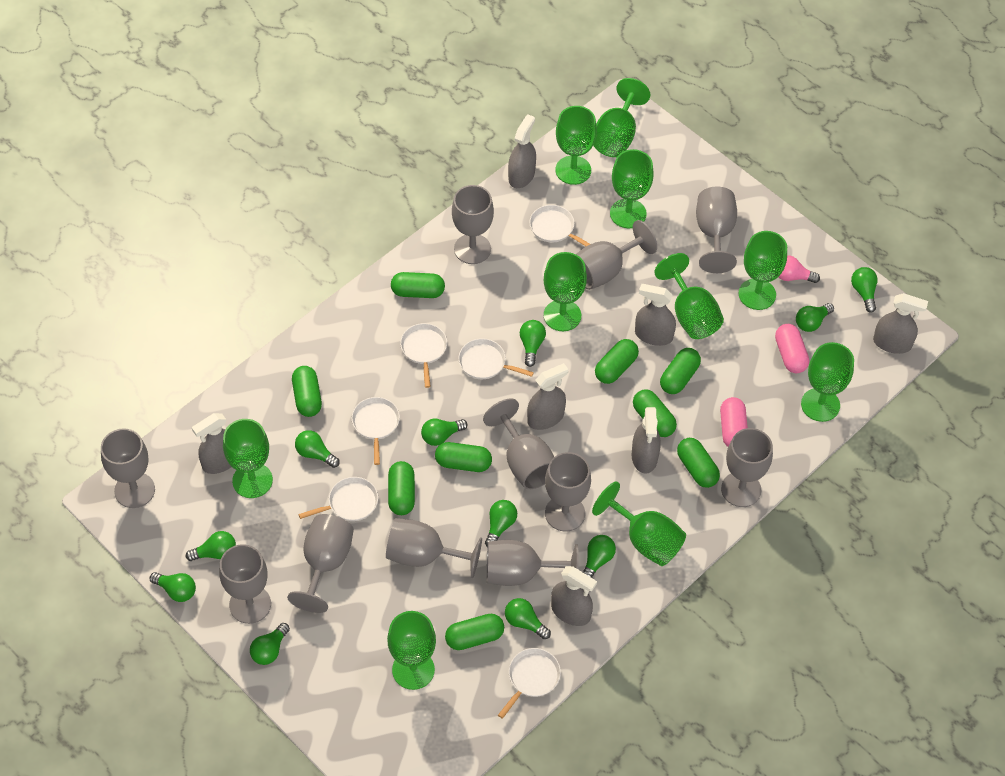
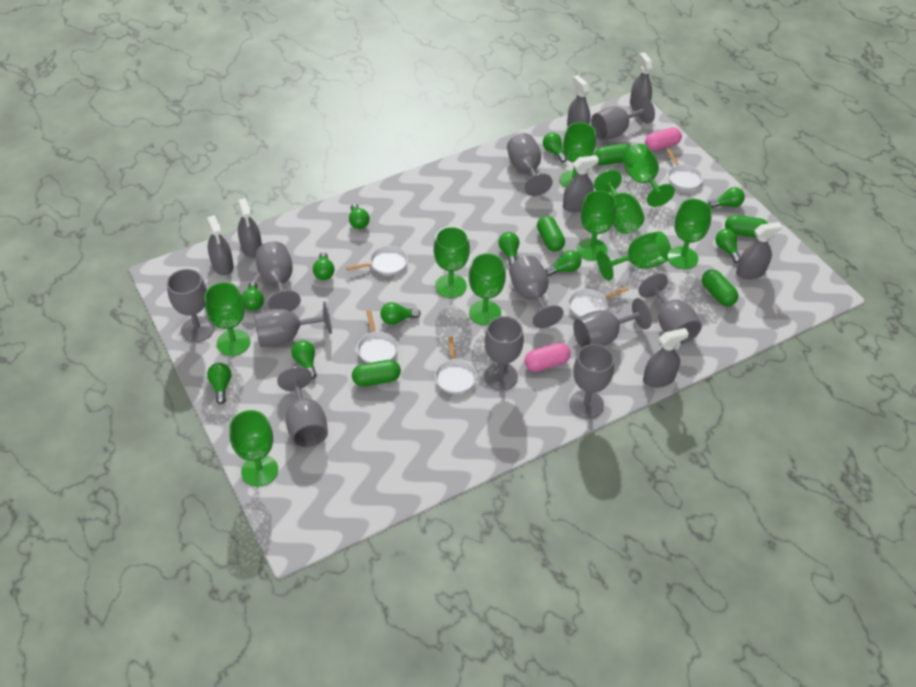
green capsule: 9 -> 5
pink light bulb: 1 -> 0
white pan: 6 -> 5

